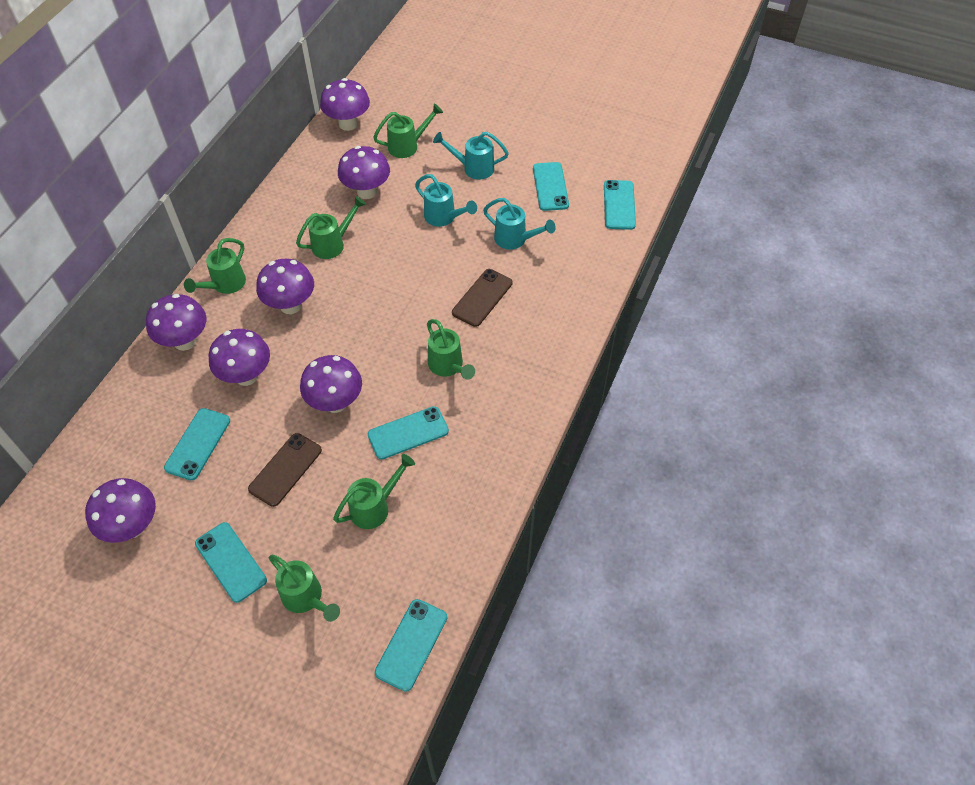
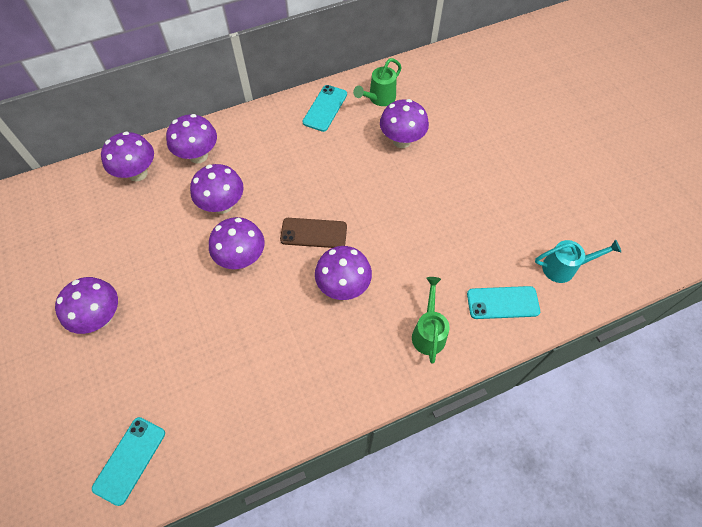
brown phone: 2 -> 1
green watering can: 6 -> 2
turquoise phone: 6 -> 3
turquoise watering can: 3 -> 1

